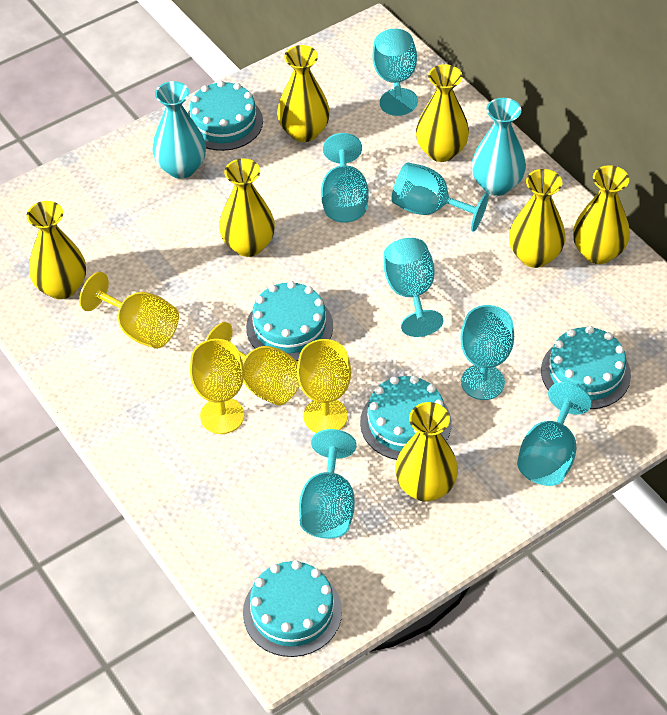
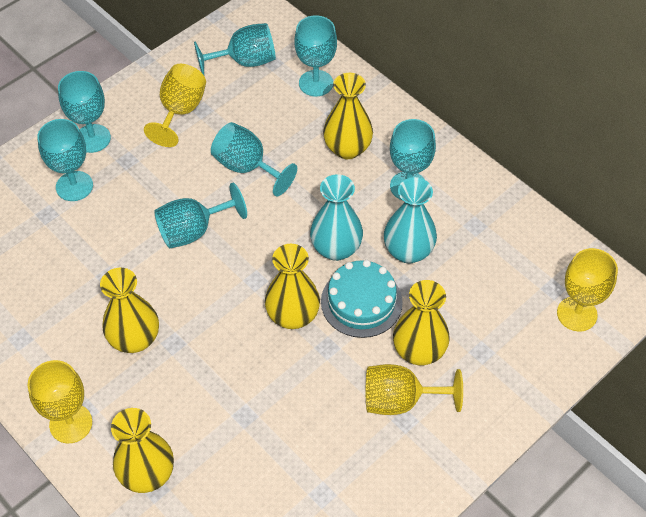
turquoise cake: 5 -> 1
yellow vase: 7 -> 5

